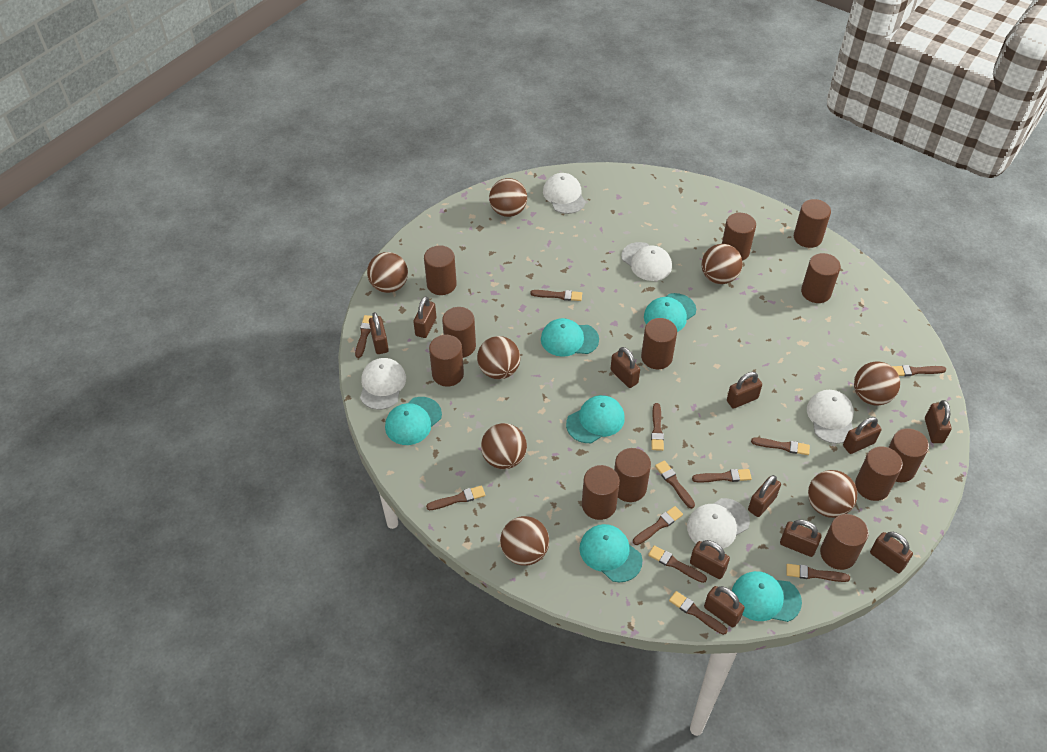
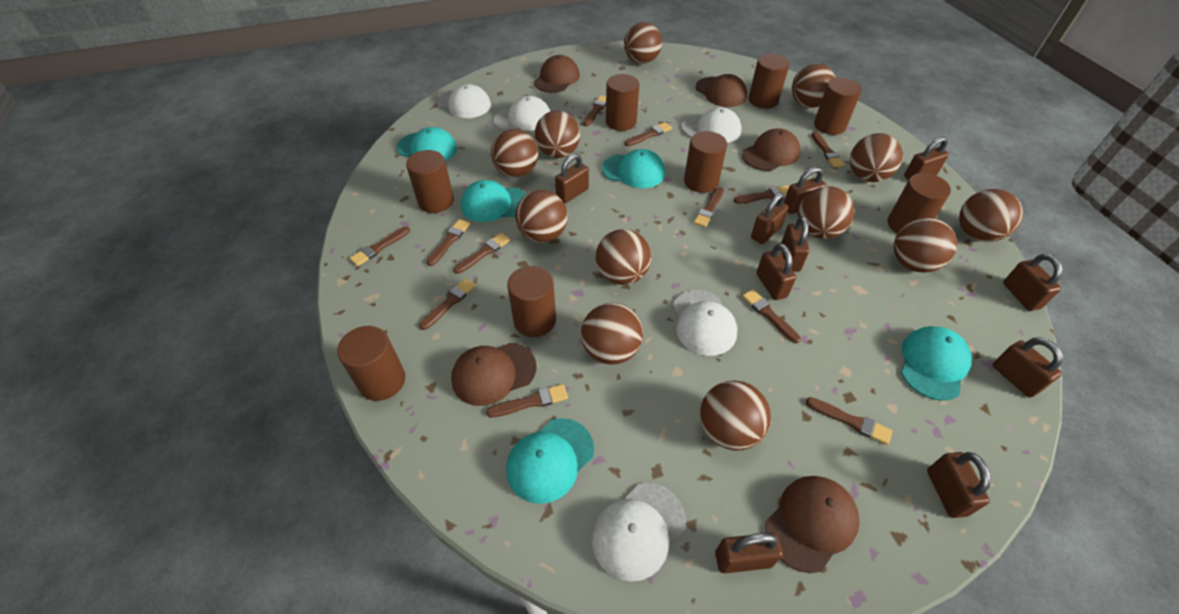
brown ball: 8 -> 12
brown cap: 0 -> 5
brown cylinder: 12 -> 8
brown padlock: 11 -> 10
turquoise cap: 6 -> 5

